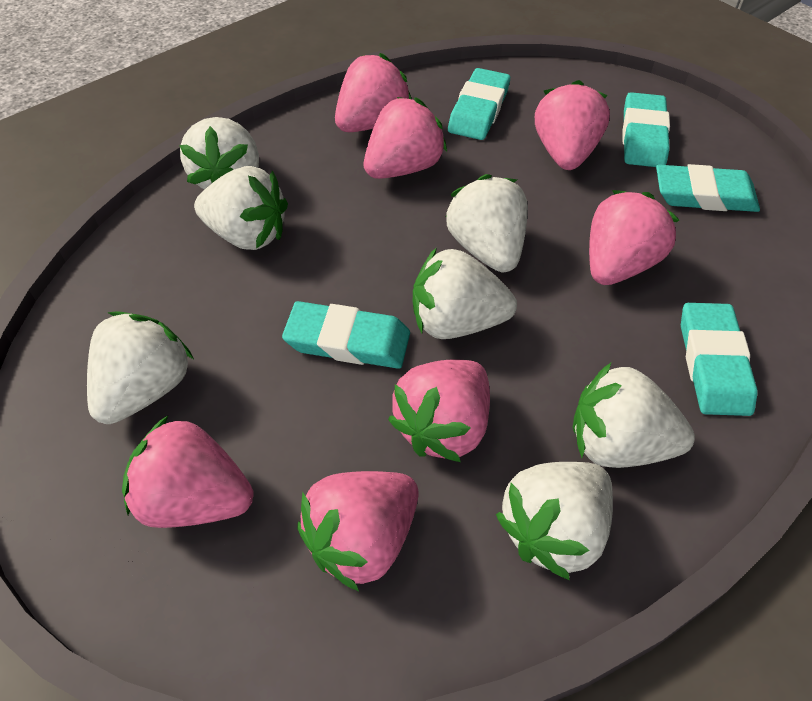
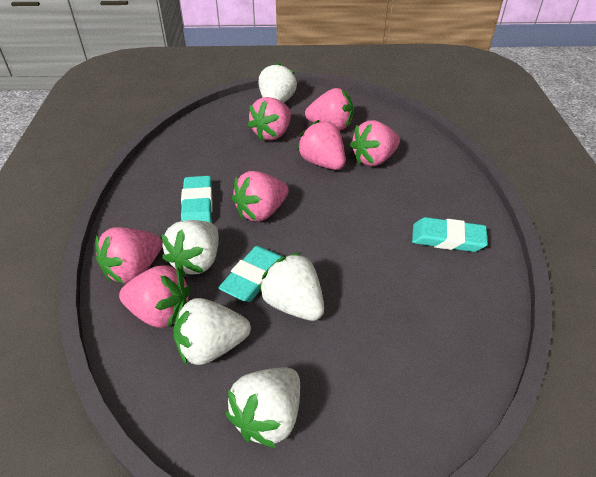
turquoise eraser: 5 -> 3
white strawberry: 7 -> 5

